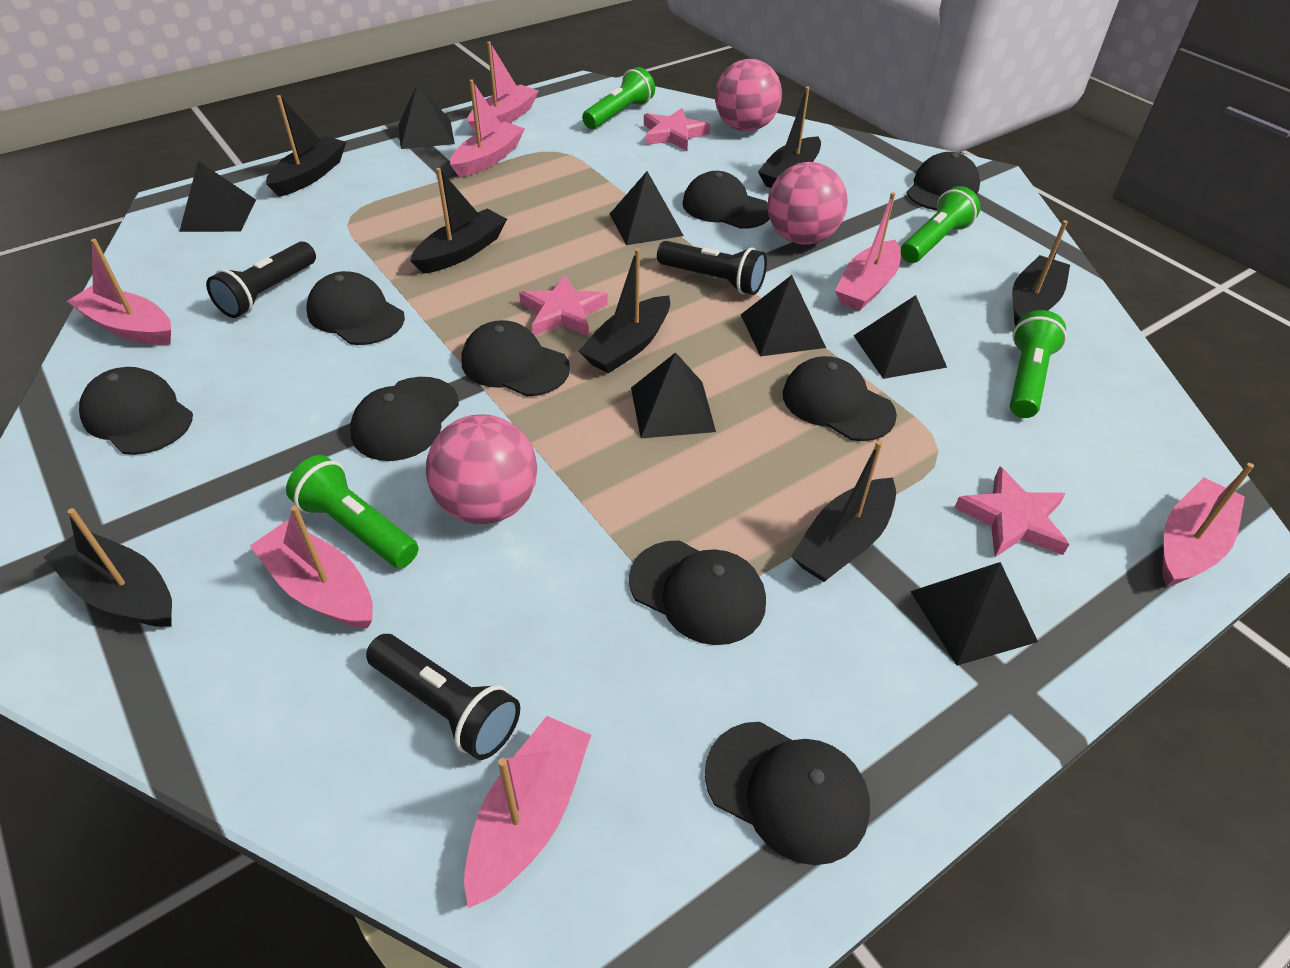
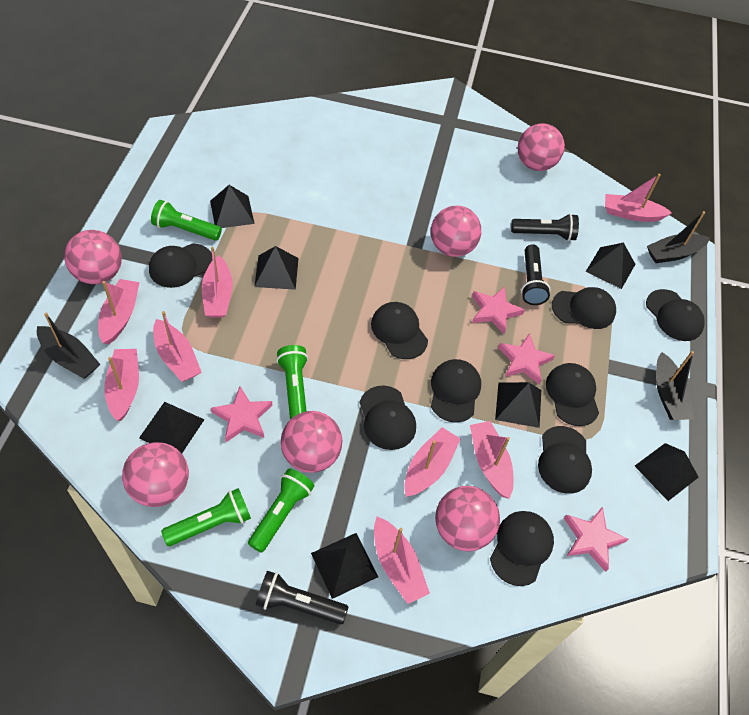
black boat: 7 -> 3
pink ball: 3 -> 6
pink boat: 7 -> 8
pink star: 3 -> 4

